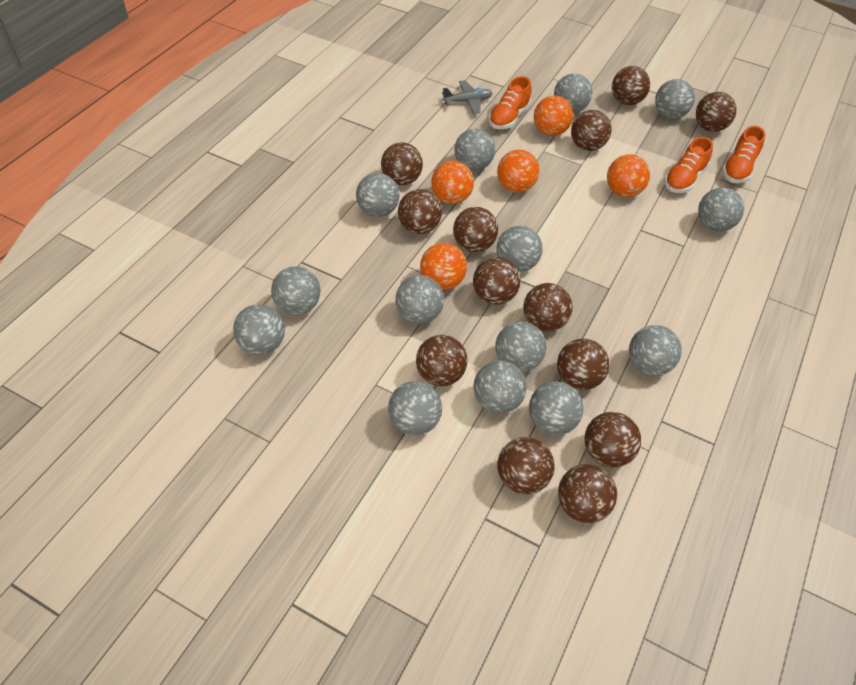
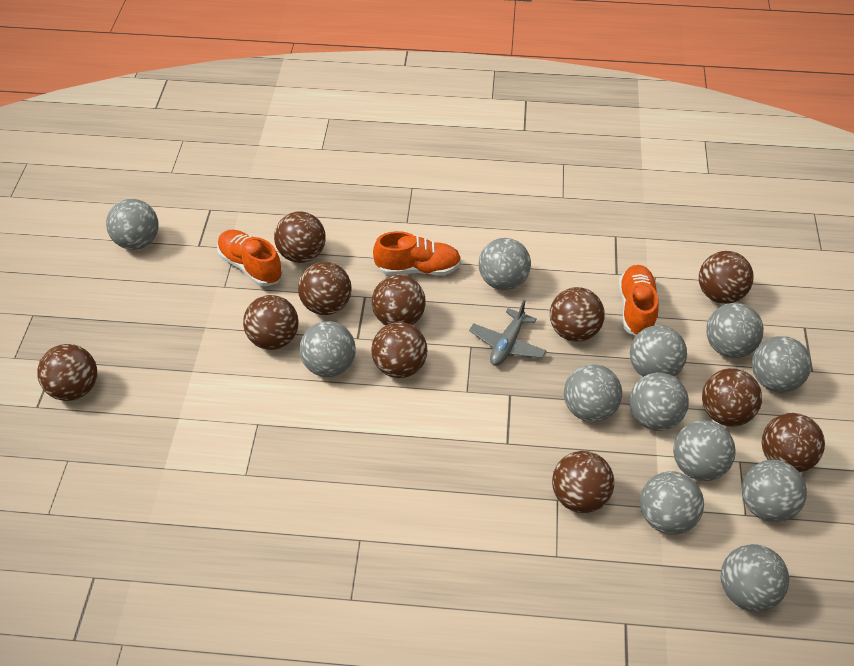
brown ball: 13 -> 11
grey ball: 14 -> 12
orange ball: 5 -> 0

